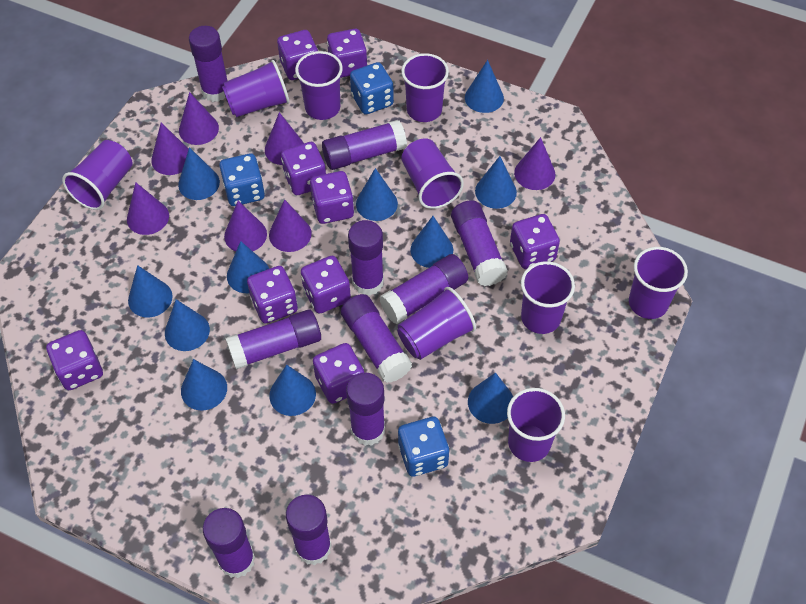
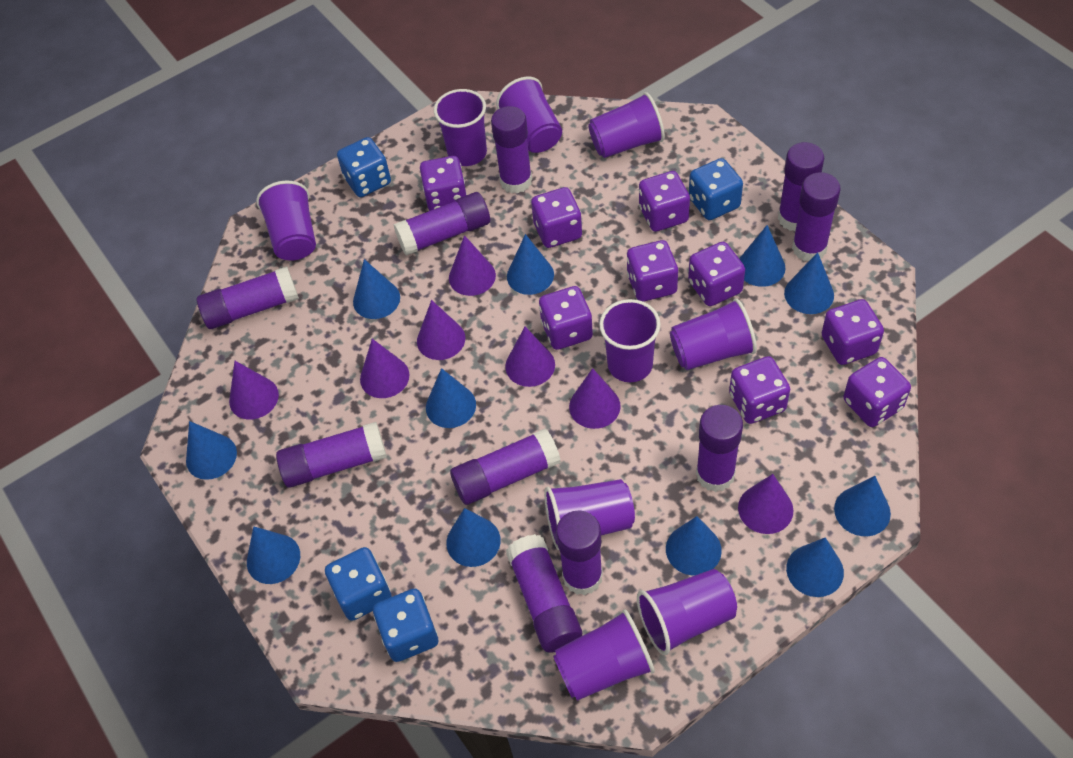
blue dice: 3 -> 4

